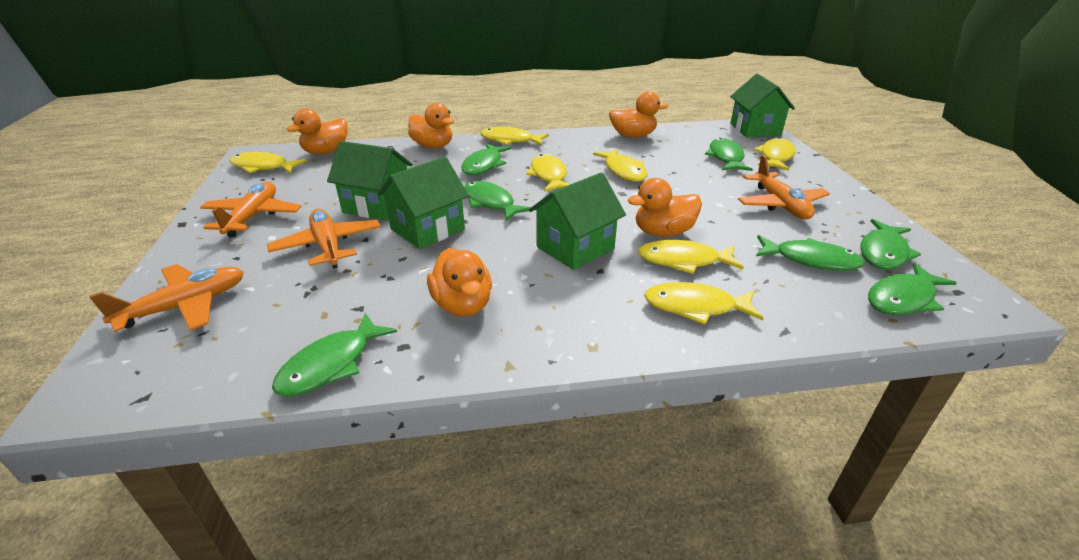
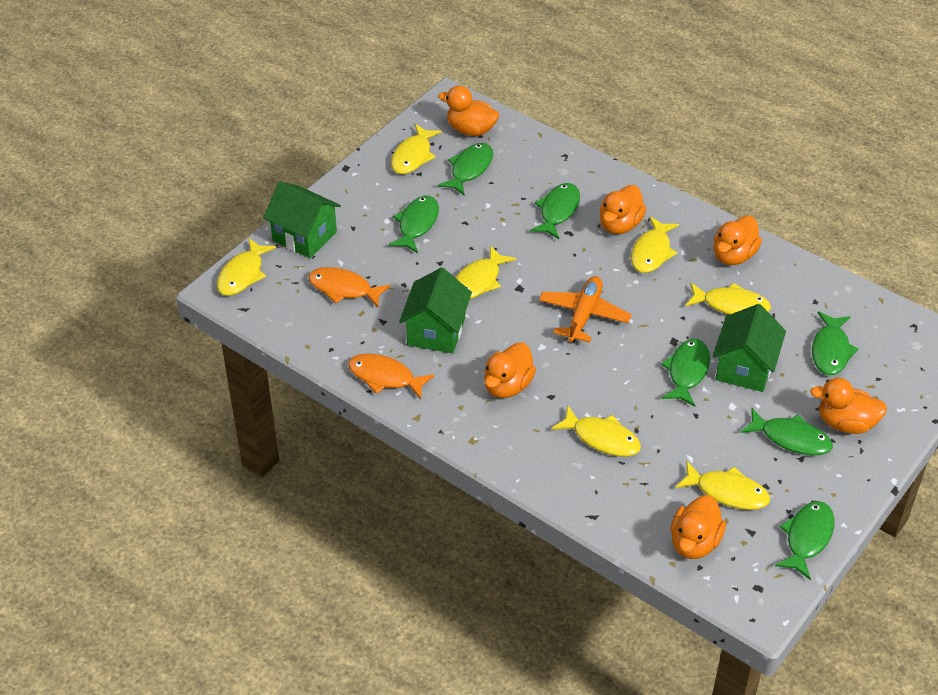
green house: 4 -> 3
orange duck: 5 -> 6
orange fish: 0 -> 2
orange plane: 4 -> 1

